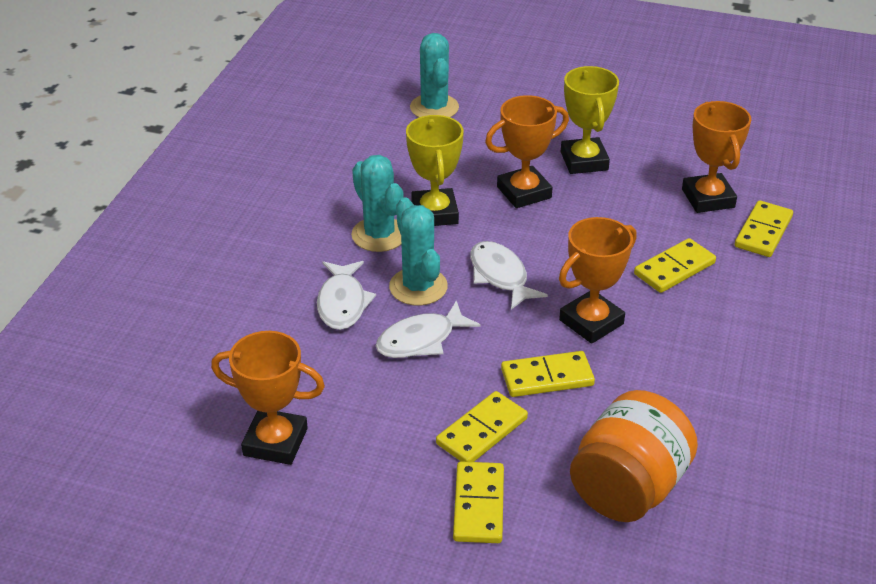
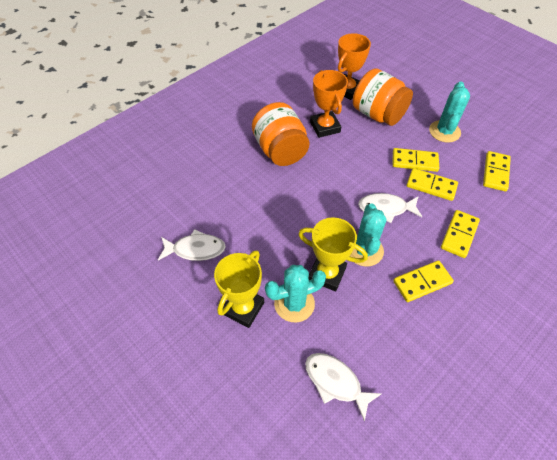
orange jar: 1 -> 2
orange trophy: 4 -> 2

